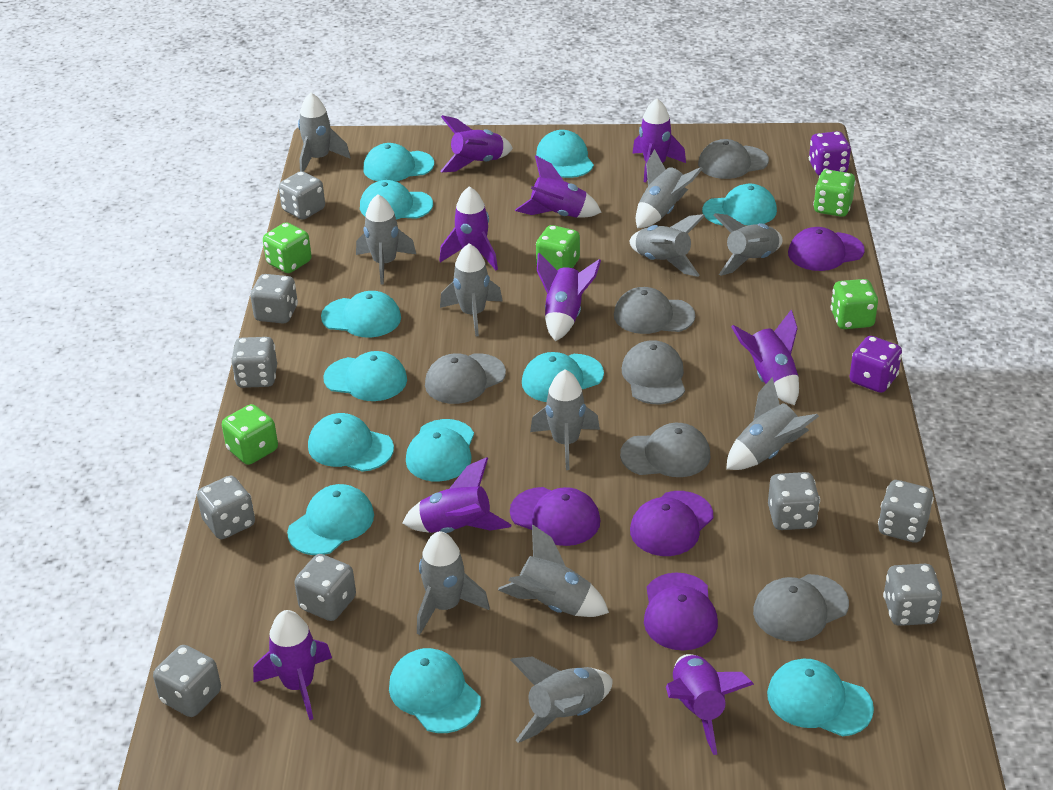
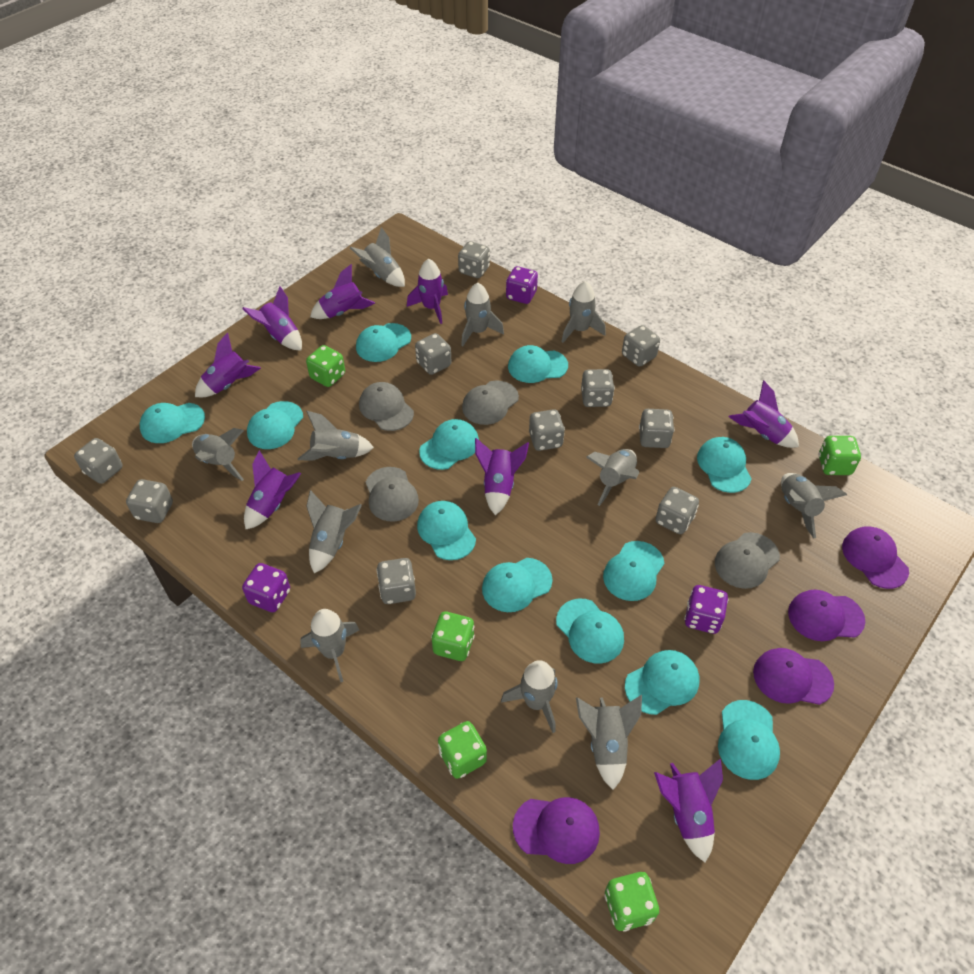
grey cap: 6 -> 4
grey dice: 9 -> 10
purple dice: 2 -> 3
purple rocket: 9 -> 8

